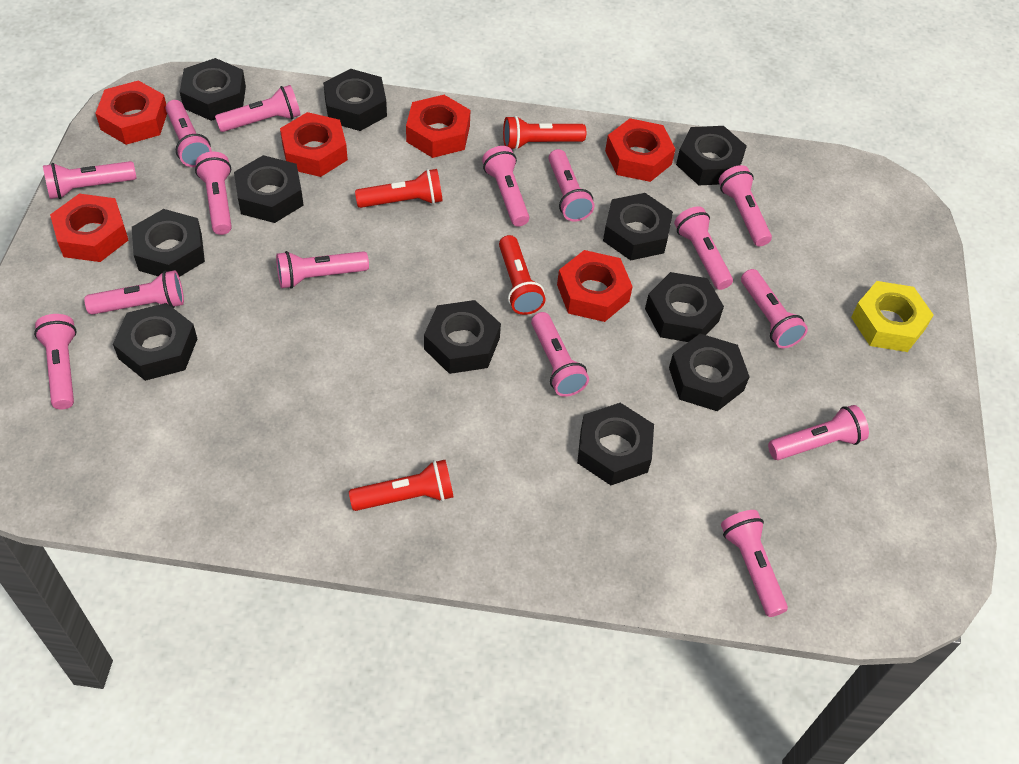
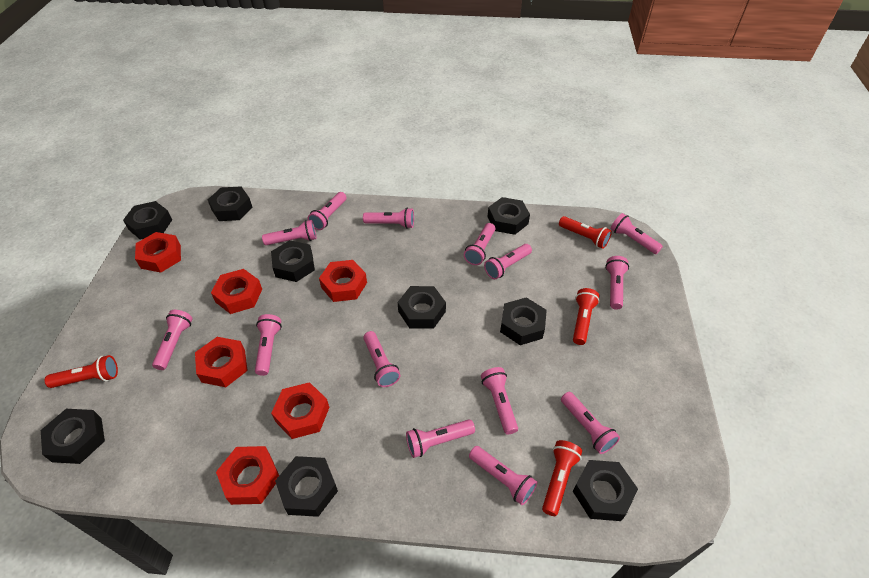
black nut: 11 -> 9
pink flashlight: 15 -> 14
yellow nut: 1 -> 0

